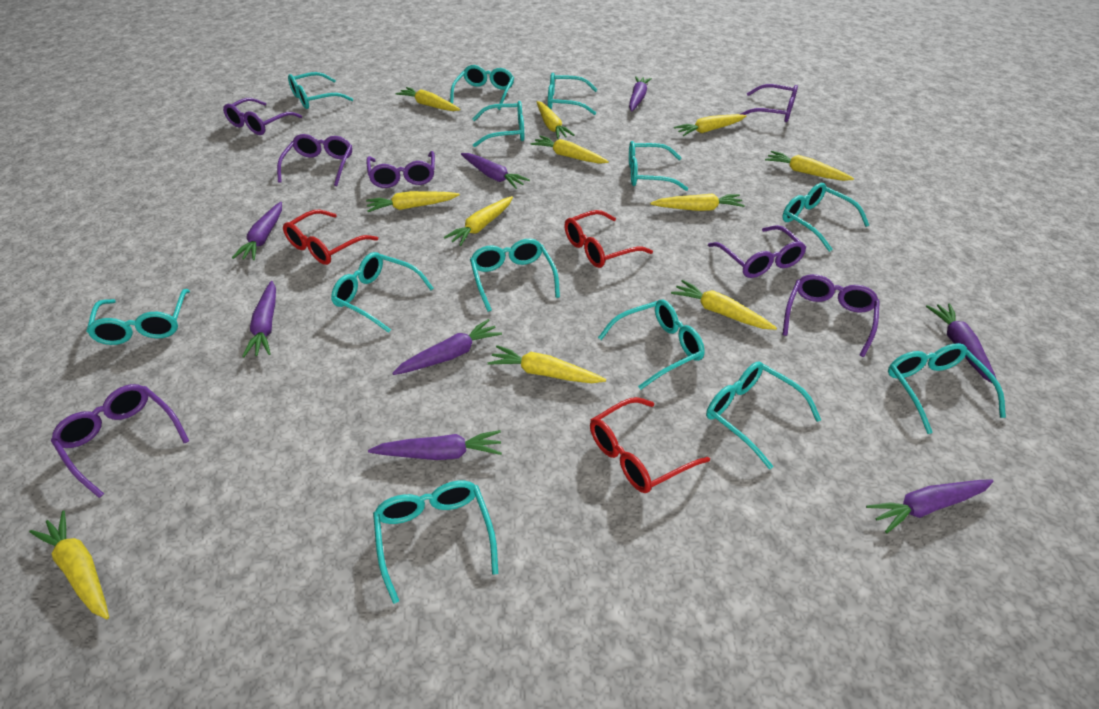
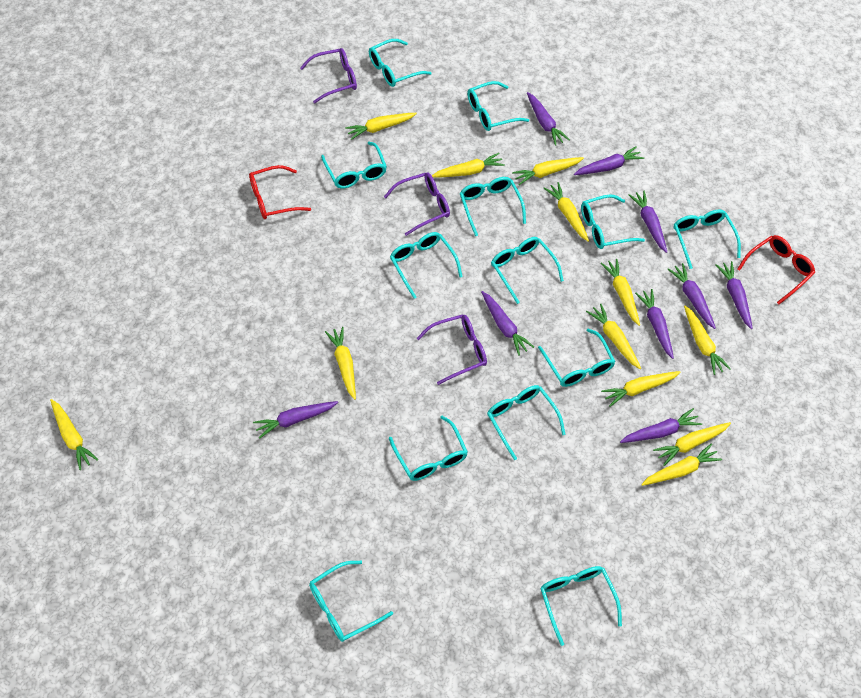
purple carrot: 8 -> 9
purple glasses: 7 -> 3
red glasses: 3 -> 2
yellow carrot: 11 -> 12

